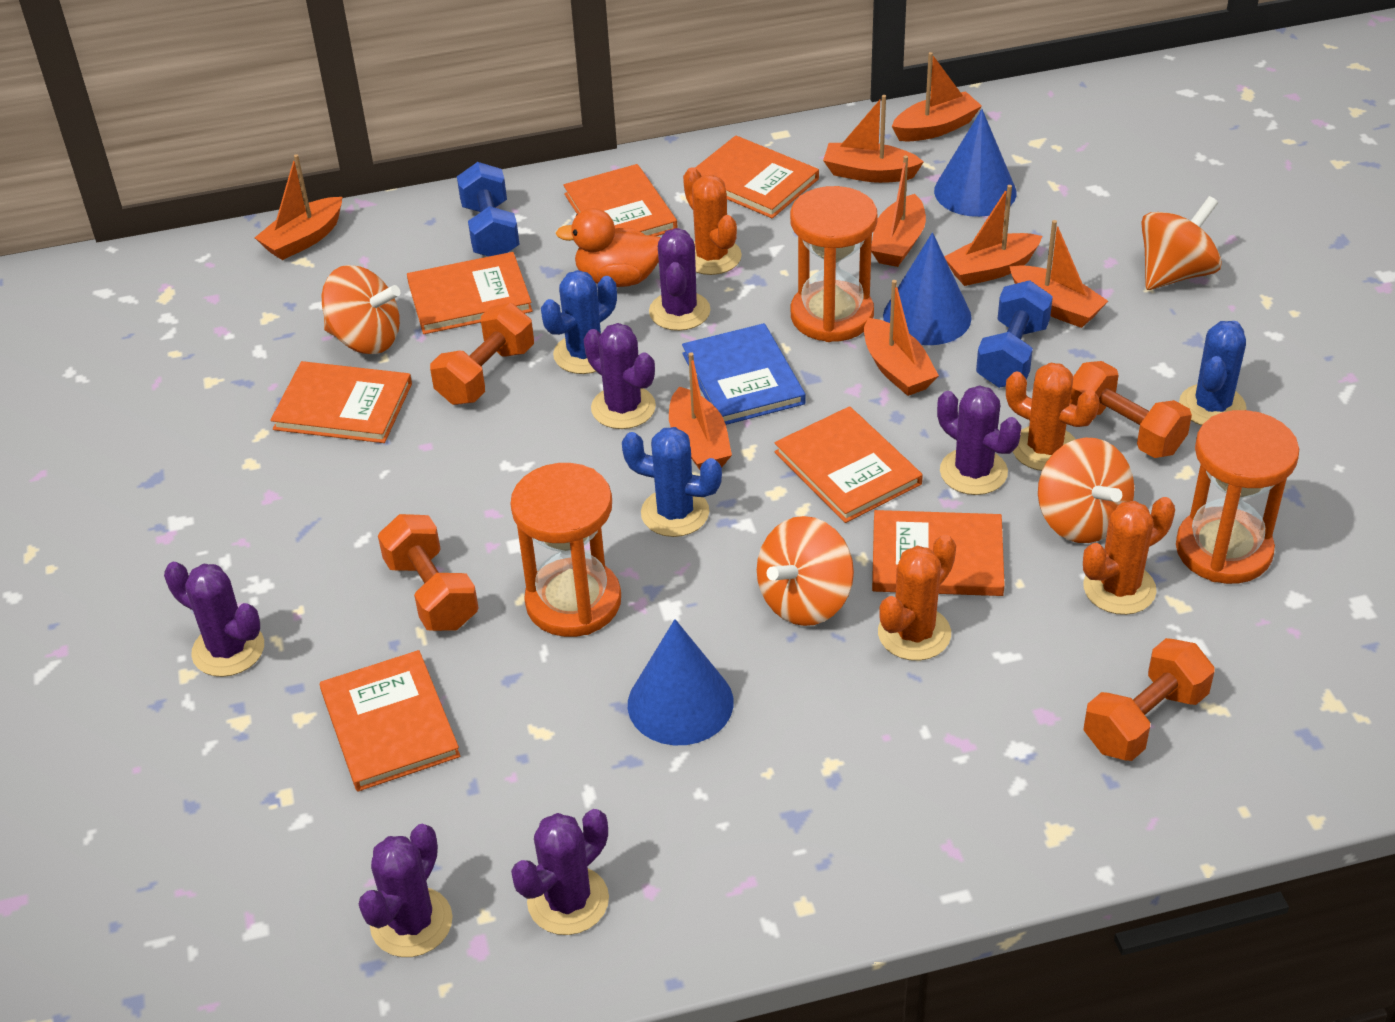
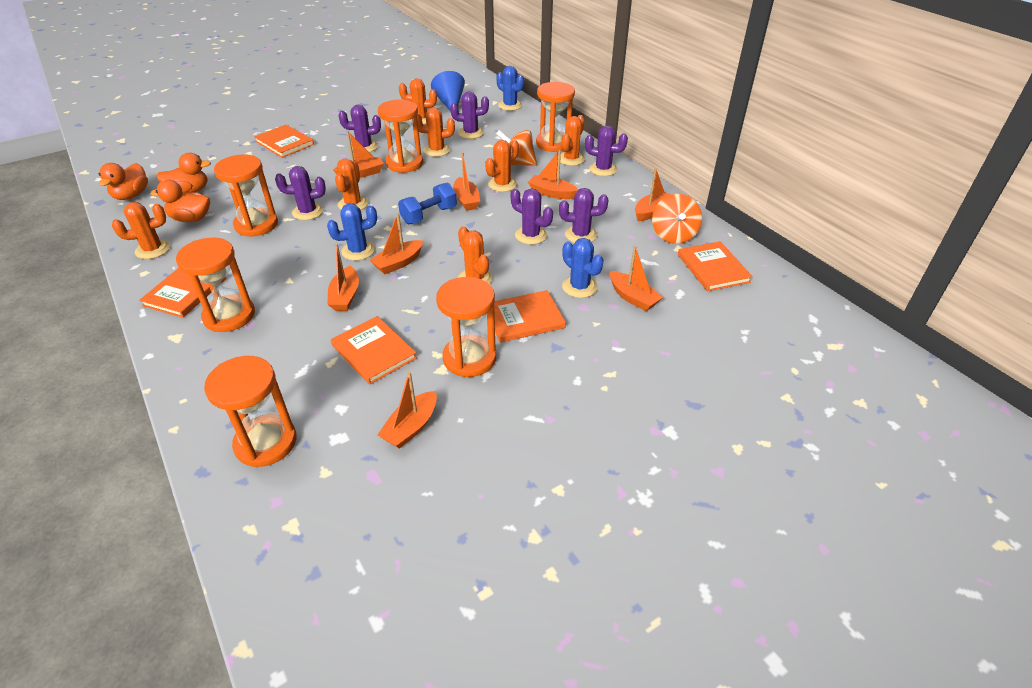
blue book: 1 -> 0
blue cone: 3 -> 1
blue dumbbell: 2 -> 1
orange book: 7 -> 5
orange cactus: 4 -> 7
orange duck: 1 -> 3
orange dumbbell: 4 -> 0
orange hourglass: 3 -> 6
orange spinning top: 4 -> 2

